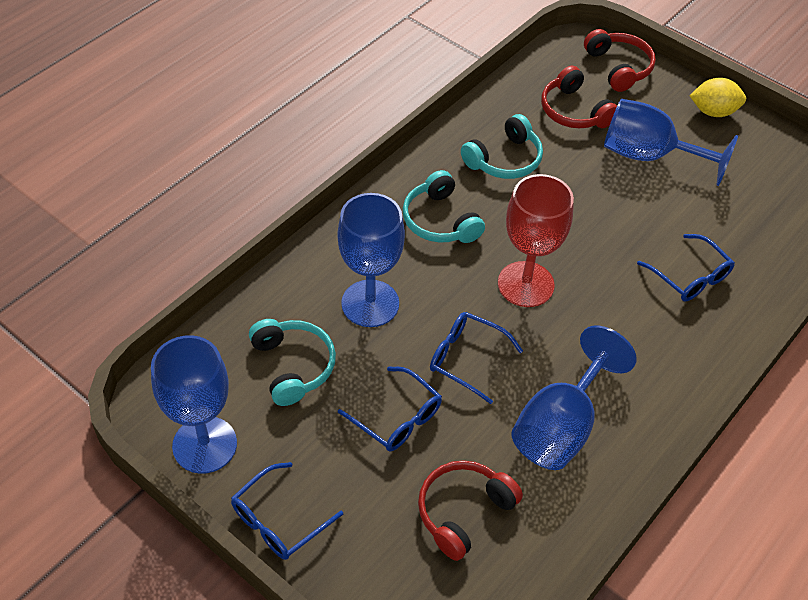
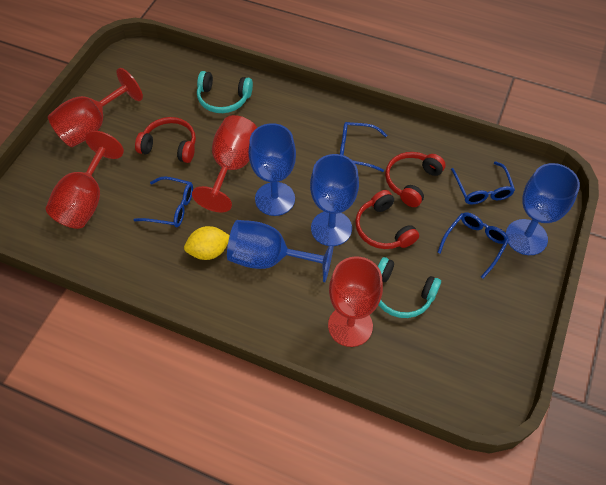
red goblet: 1 -> 4
turquoise headphones: 3 -> 2

